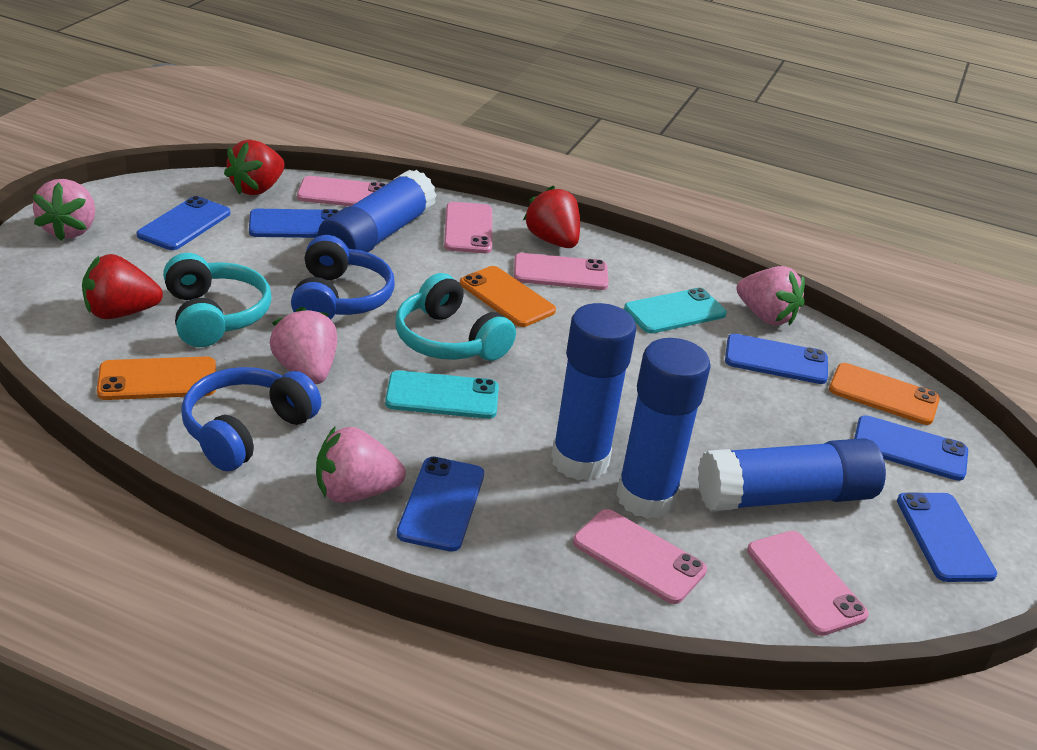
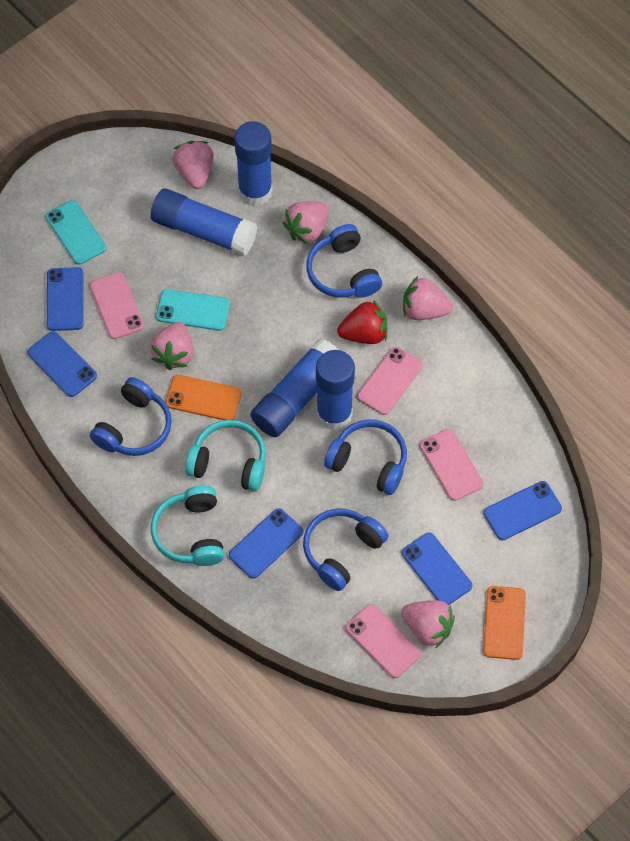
blue headphones: 2 -> 4
blue phone: 6 -> 5
orange phone: 3 -> 2
pink phone: 5 -> 4
pink strawberry: 4 -> 5
red strawberry: 3 -> 1

